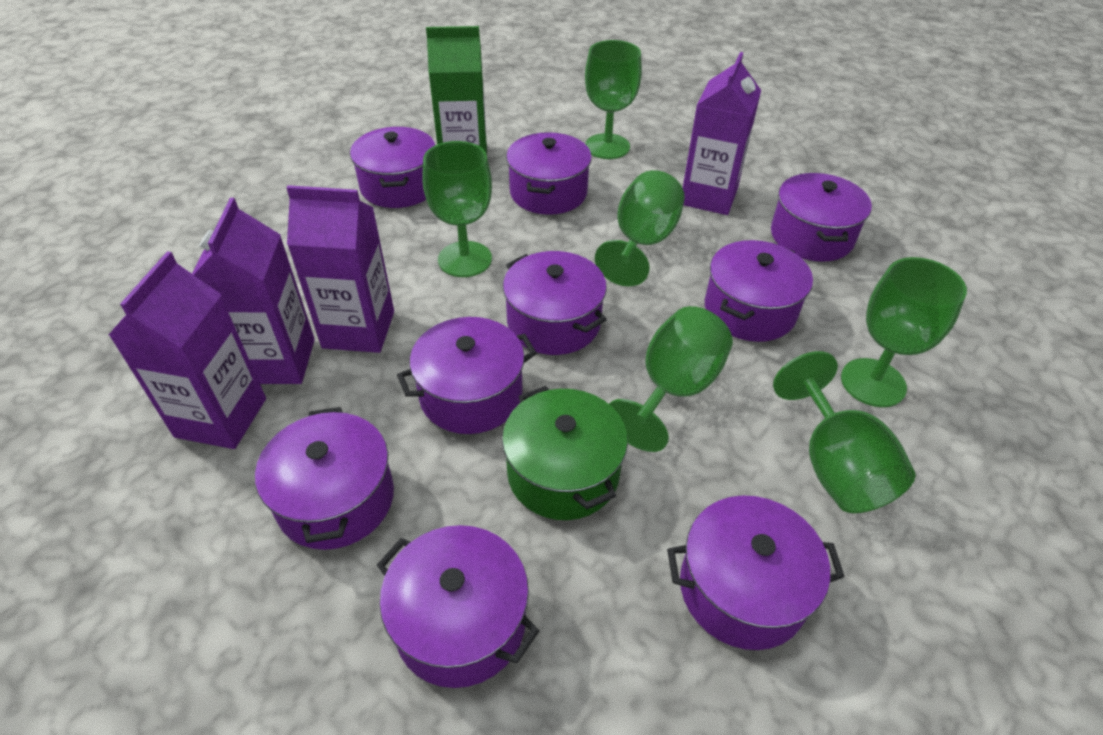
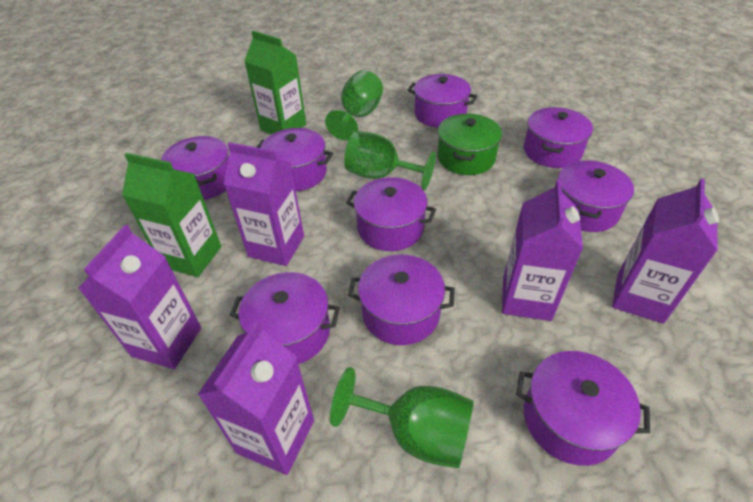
green carton: 1 -> 2
green goblet: 6 -> 3
purple carton: 4 -> 5

